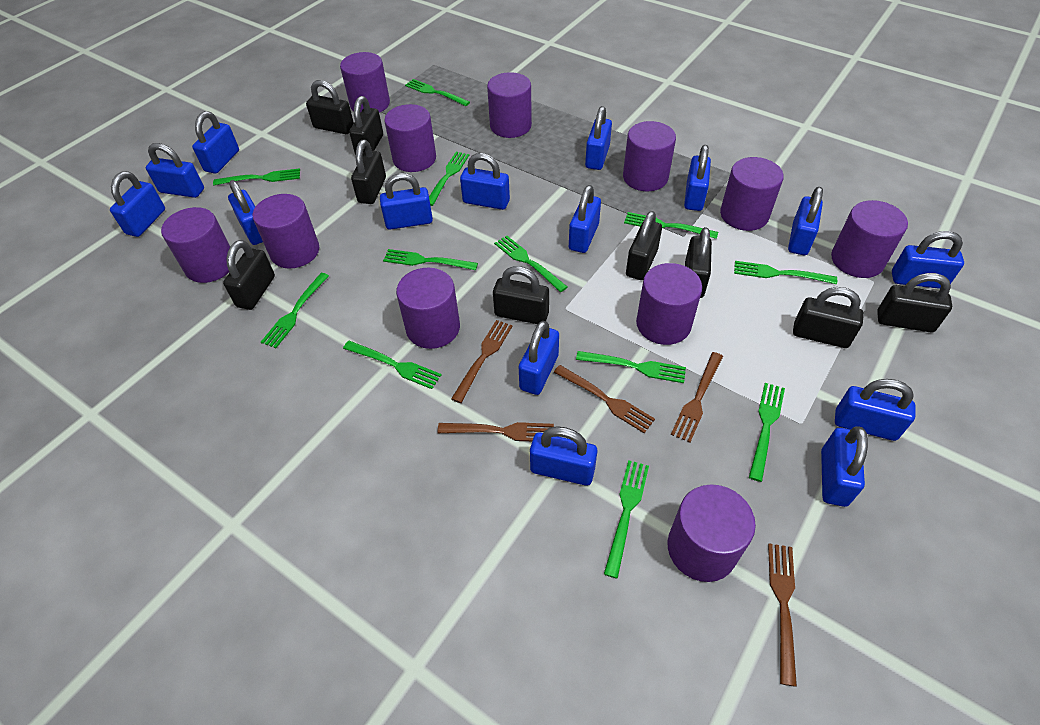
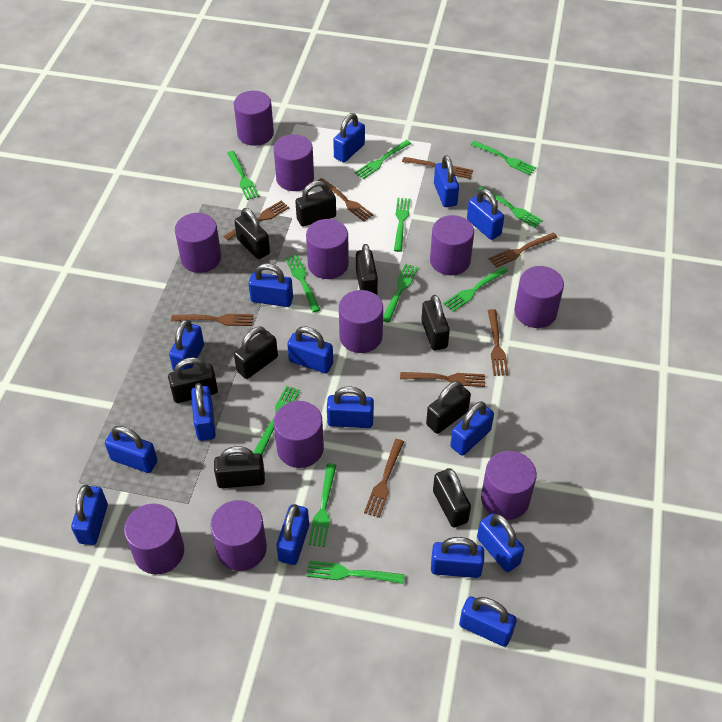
brown fork: 5 -> 8
green fork: 12 -> 11

